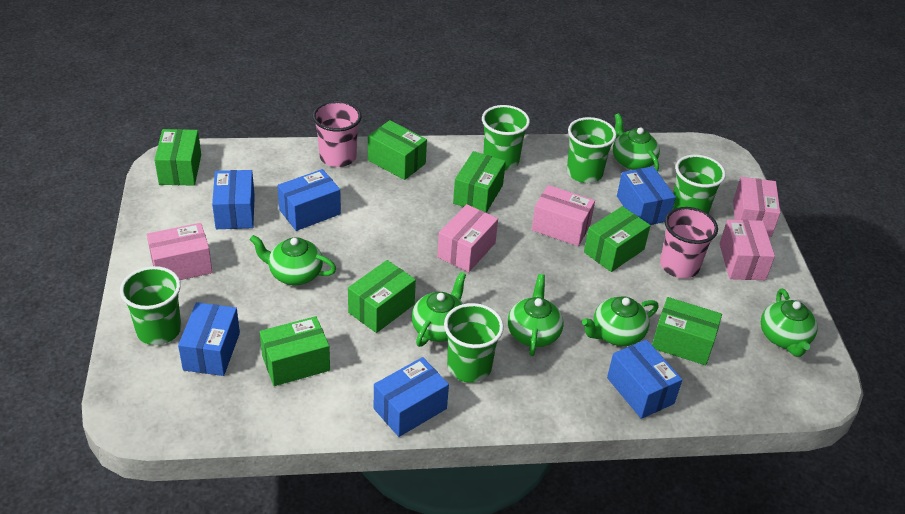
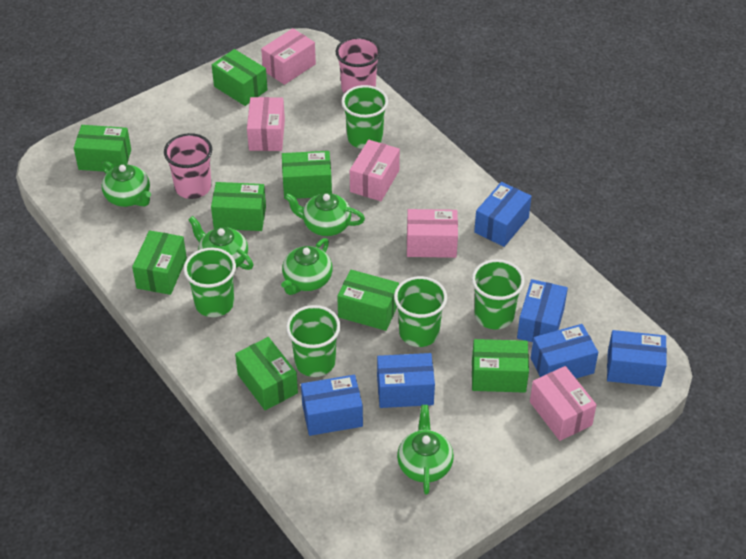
green box: 7 -> 8
green teapot: 6 -> 5

